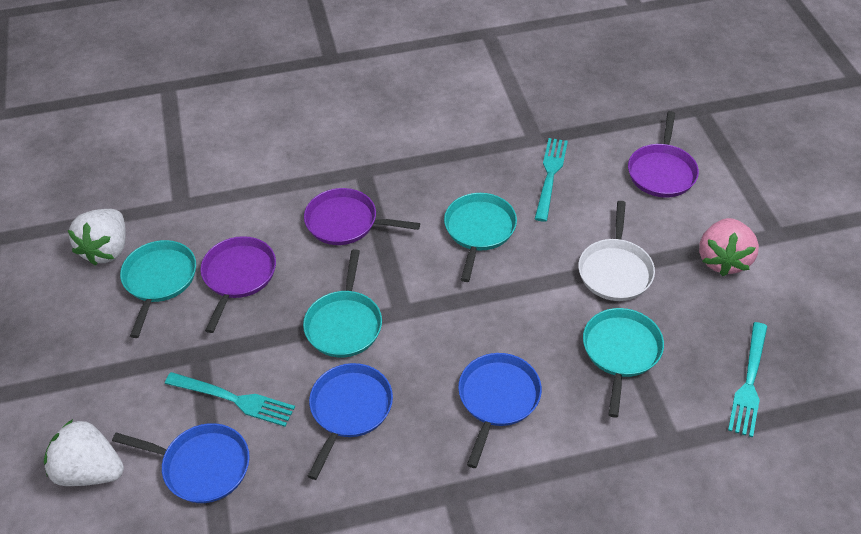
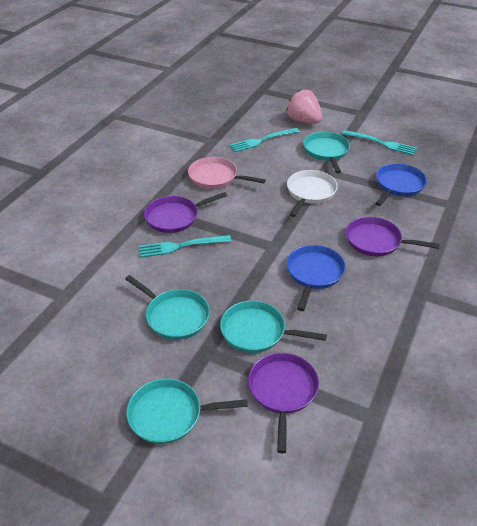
blue pan: 3 -> 2
pink pan: 0 -> 1
white strawberry: 2 -> 0

